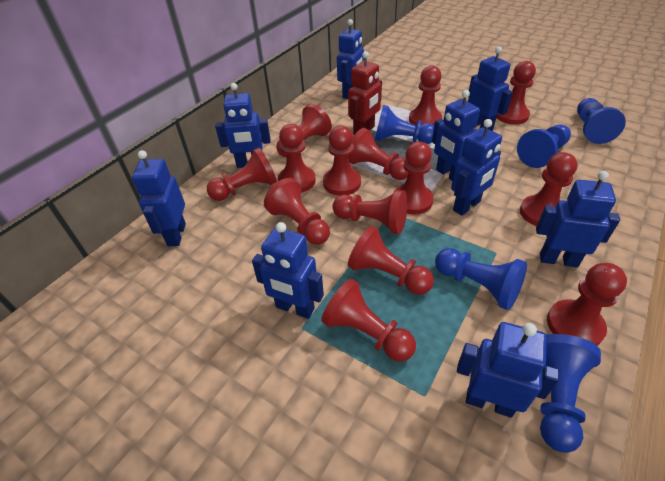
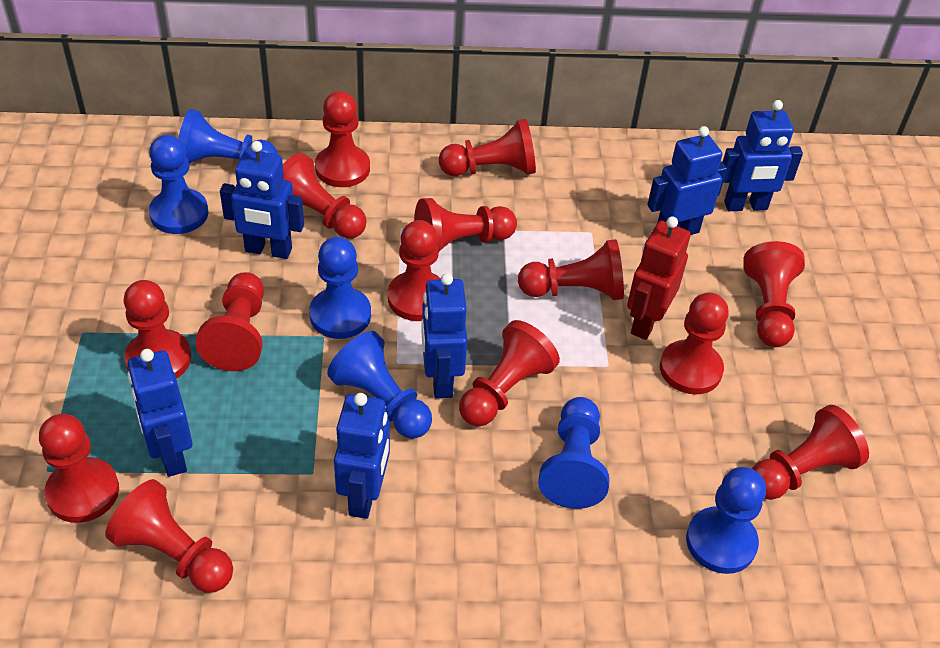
blue pawn: 5 -> 6
blue robot: 9 -> 6

